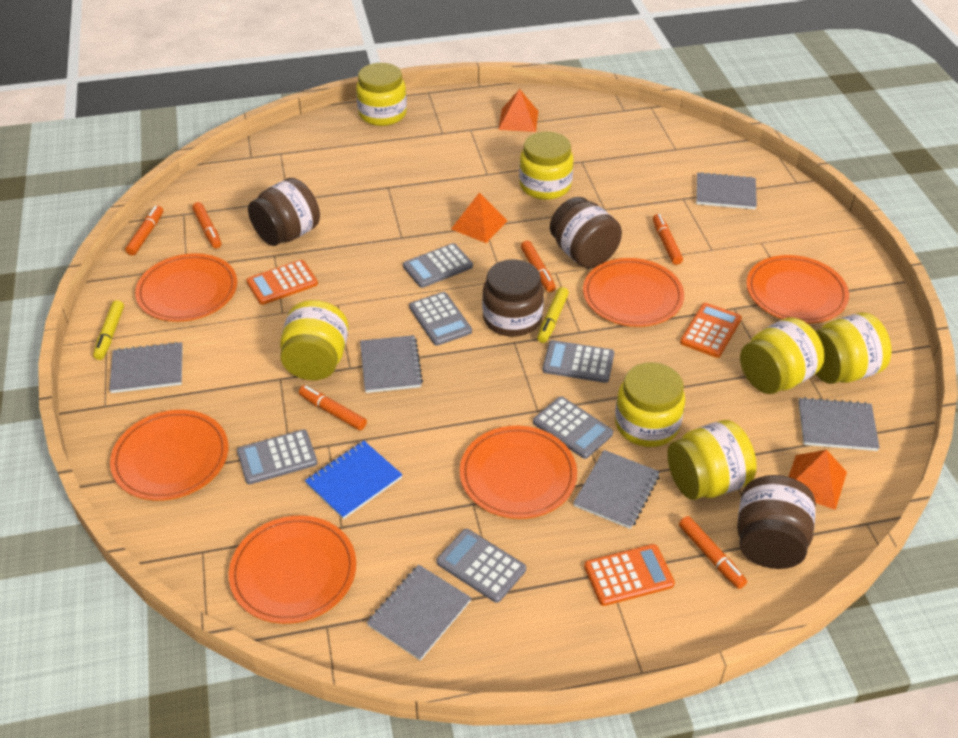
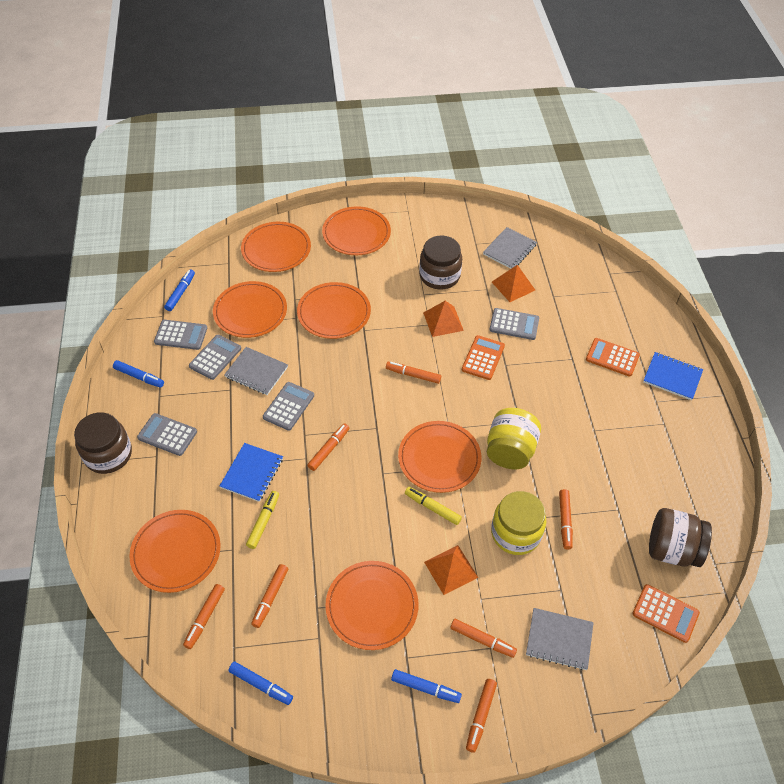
blue marker: 0 -> 4
blue notebook: 1 -> 2
brown jar: 4 -> 3
grey calculator: 6 -> 5
grey notebook: 6 -> 3
orange marker: 6 -> 7
orange plate: 6 -> 7
yellow jar: 7 -> 2

